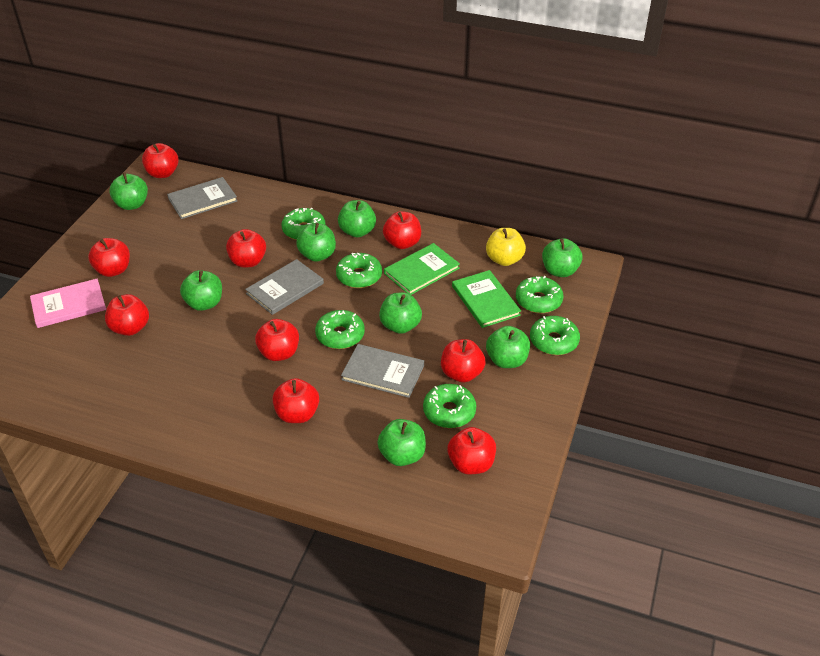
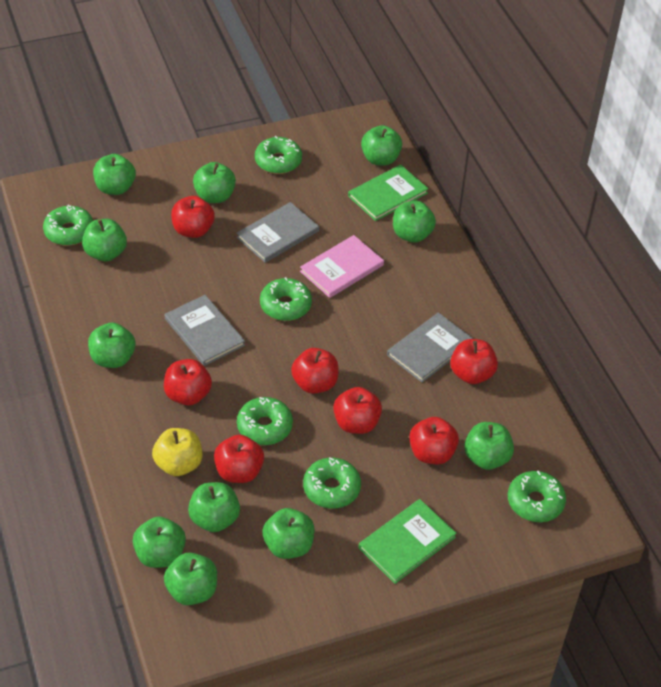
green apple: 8 -> 11
red apple: 9 -> 7

